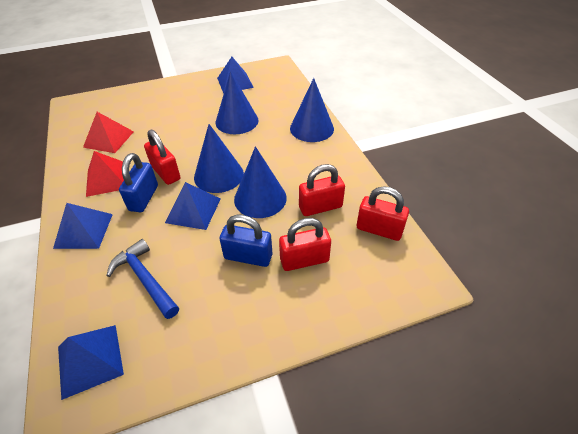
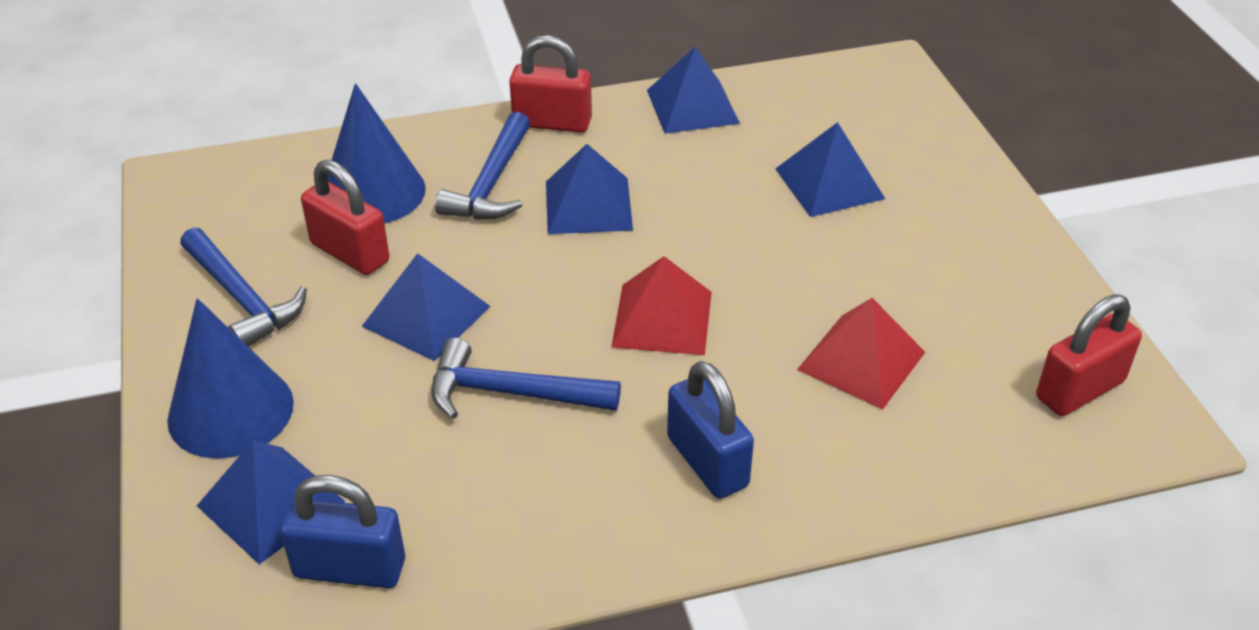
blue cone: 4 -> 2
blue hammer: 1 -> 3
blue pyramid: 4 -> 5
red padlock: 4 -> 3

